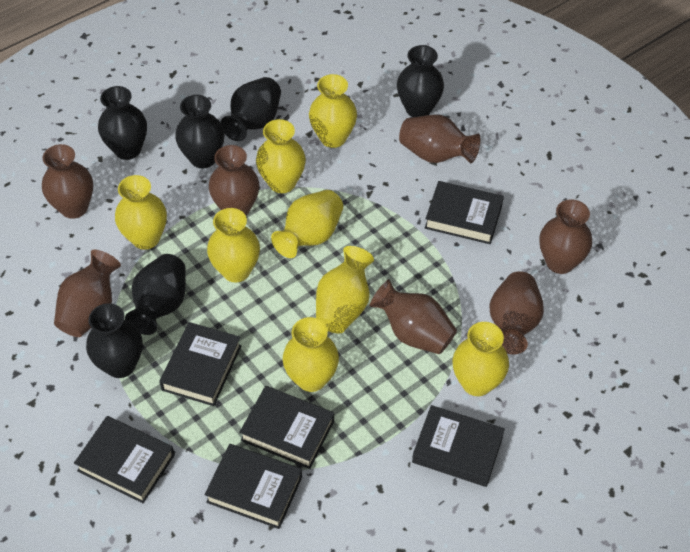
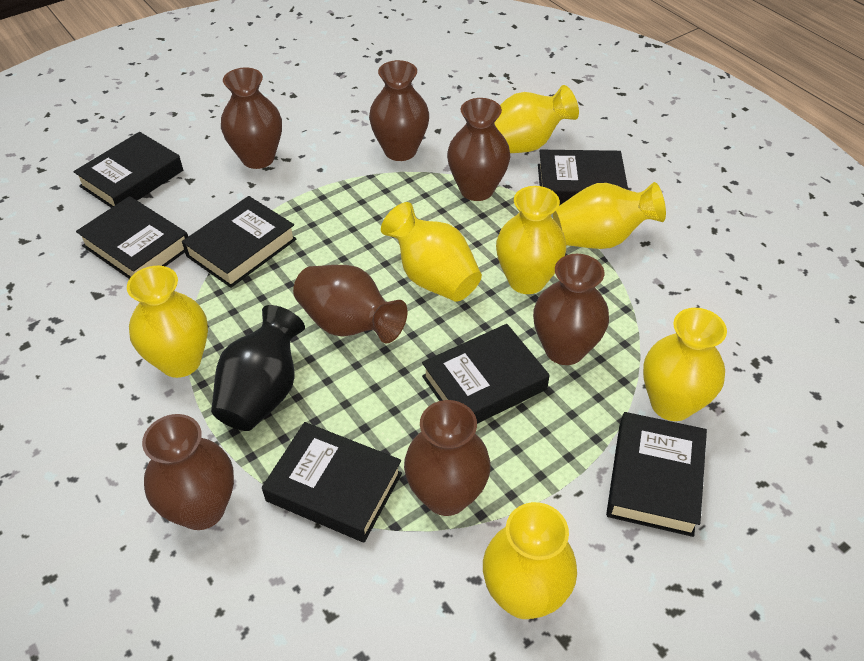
black book: 6 -> 7
black vase: 6 -> 1
yellow vase: 8 -> 7

